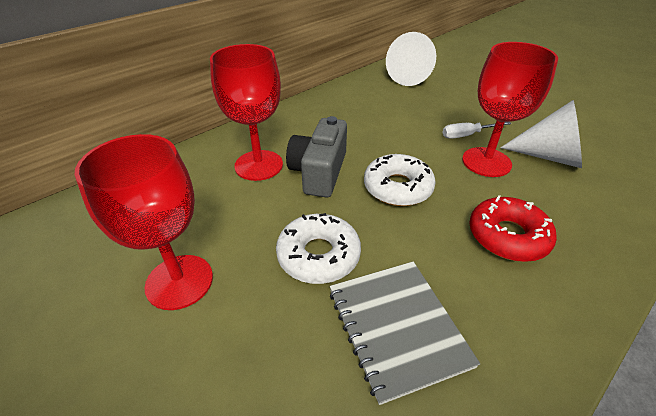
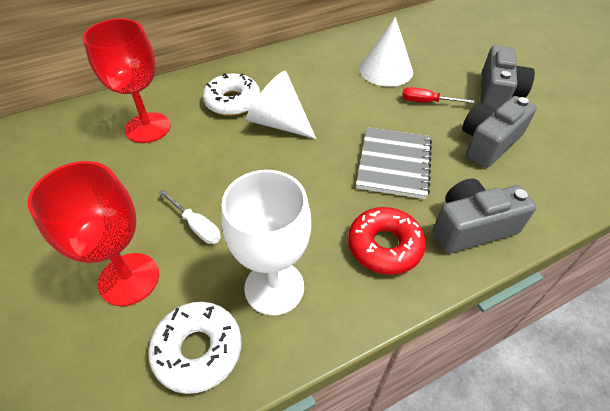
grey camera: 1 -> 3
red goblet: 3 -> 2
red screwdriver: 0 -> 1
white goblet: 0 -> 1

